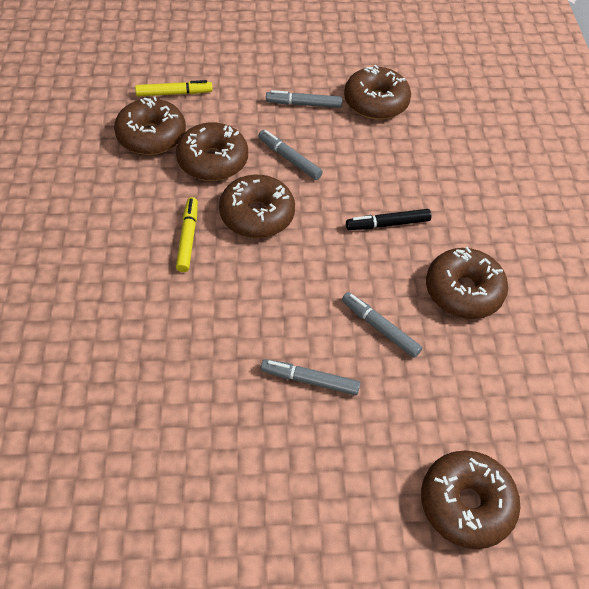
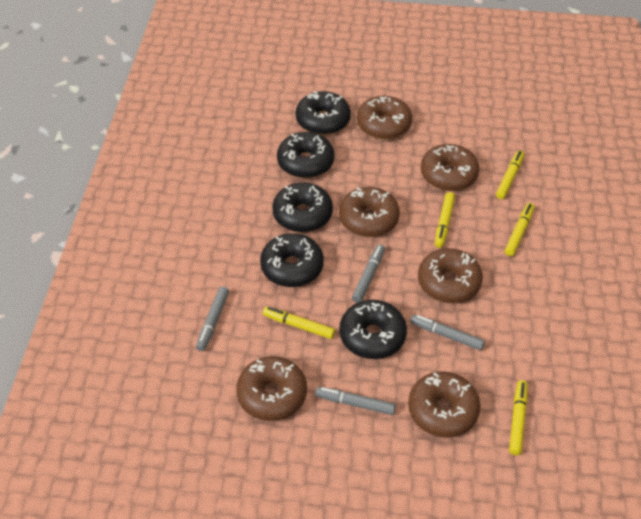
black donut: 0 -> 5
black marker: 1 -> 0
yellow marker: 2 -> 5

